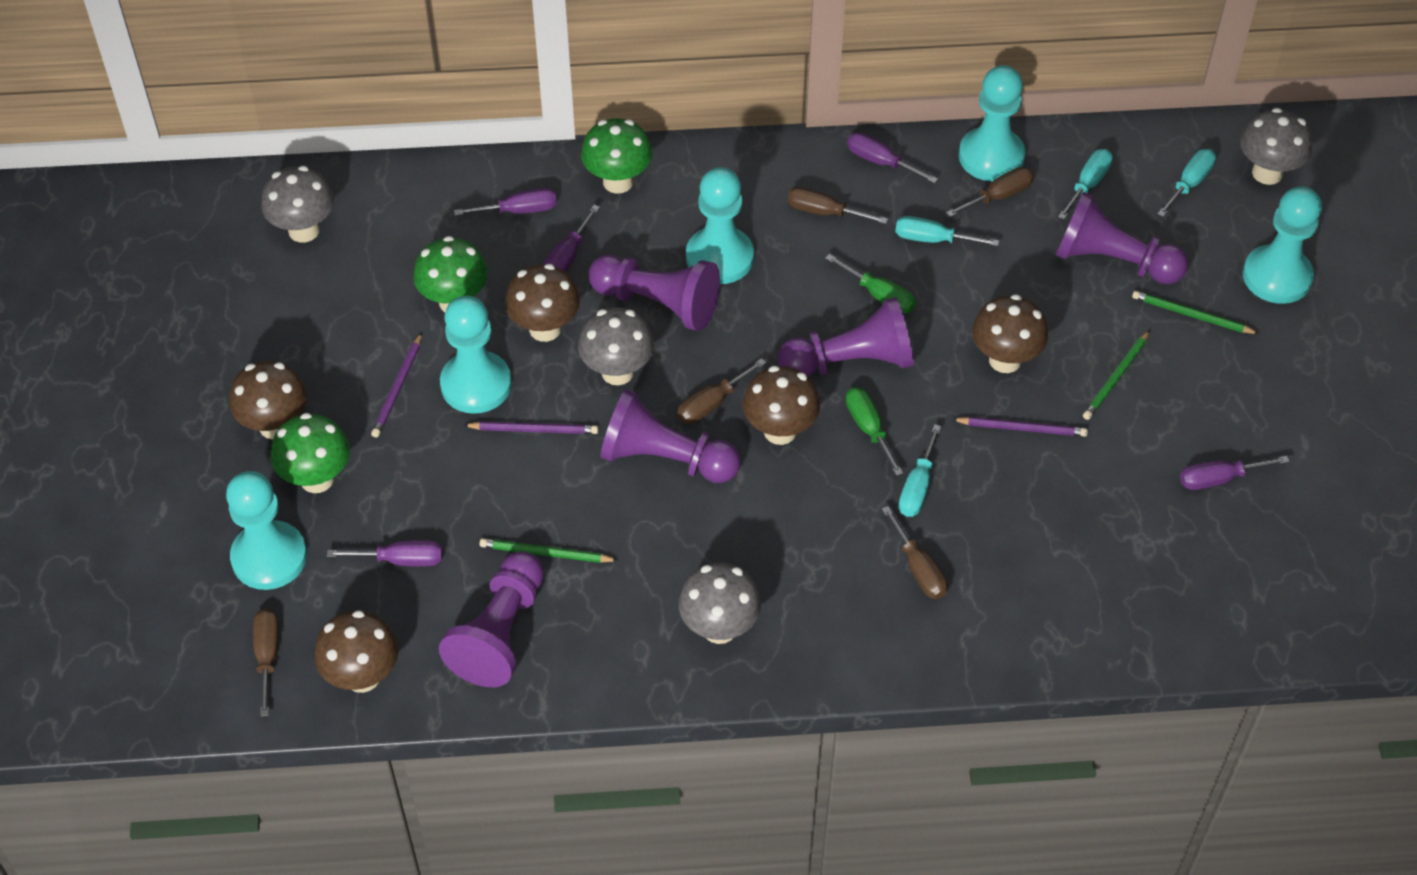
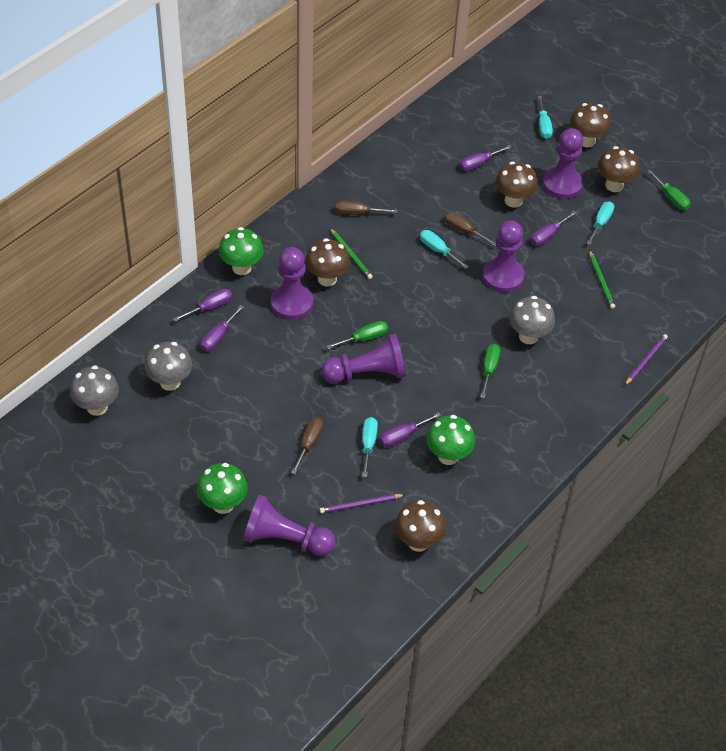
brown screwdriver: 5 -> 3
green pencil: 3 -> 2
green screwdriver: 2 -> 3
grey mushroom: 4 -> 3
purple pencil: 3 -> 2
turquoise pawn: 5 -> 0

